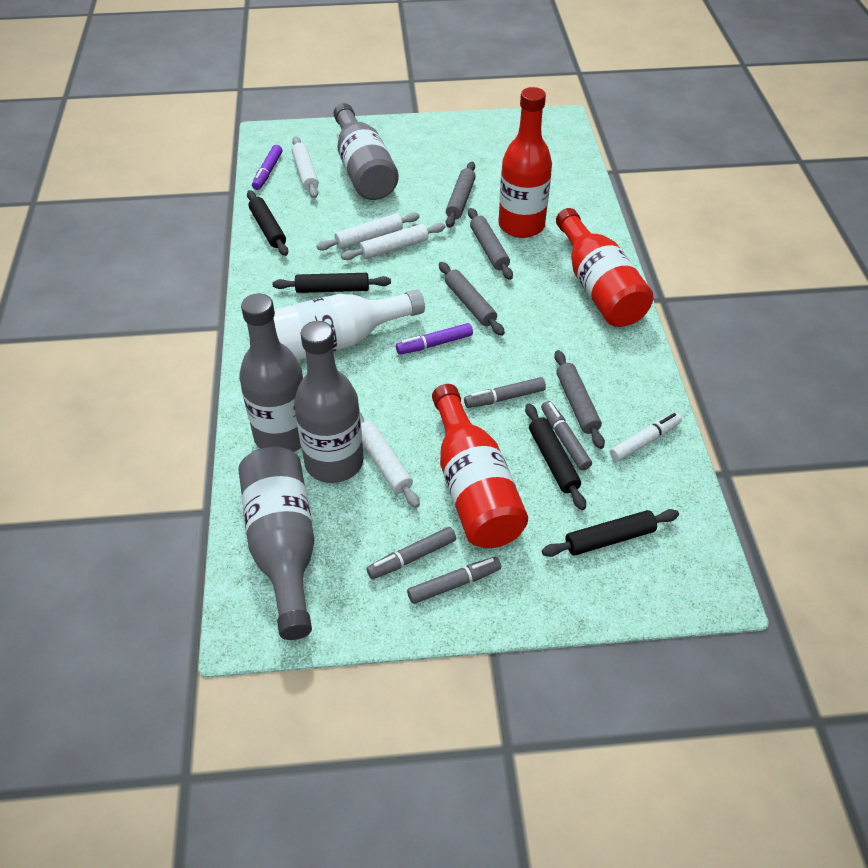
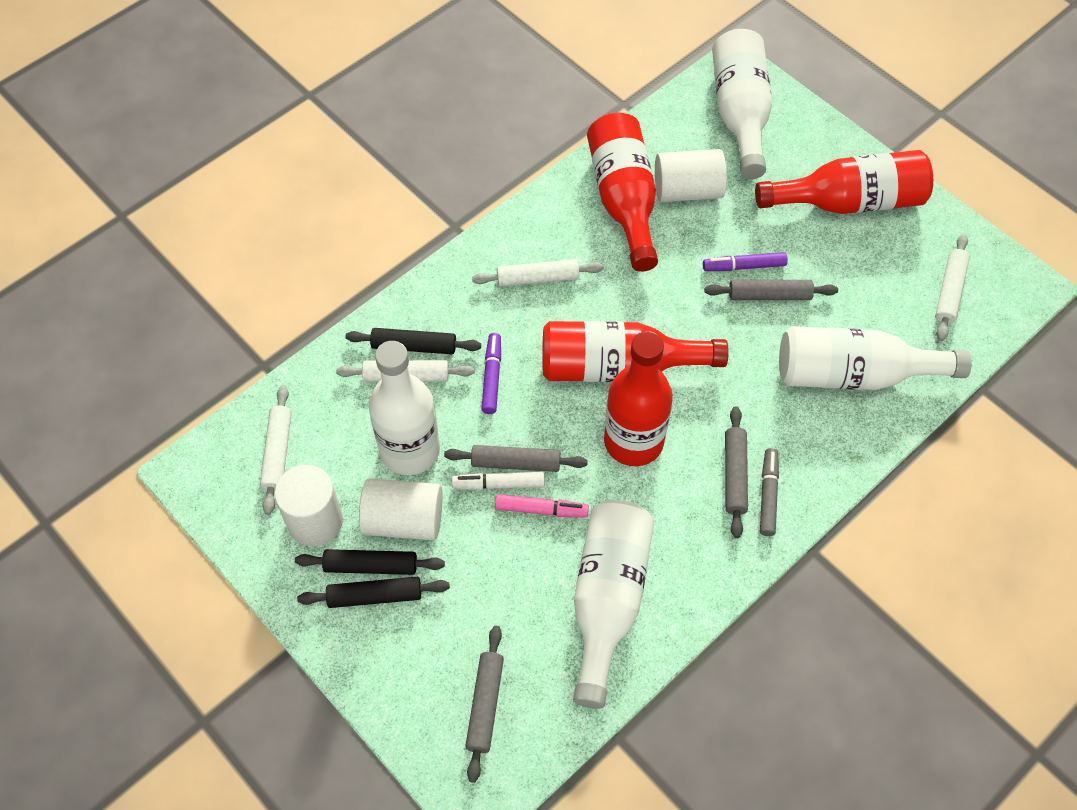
black rolling pin: 4 -> 3
grey bottle: 4 -> 0
grey marker: 4 -> 1
pink marker: 0 -> 1
red bottle: 3 -> 4
white bottle: 1 -> 4
white cylinder: 0 -> 3

